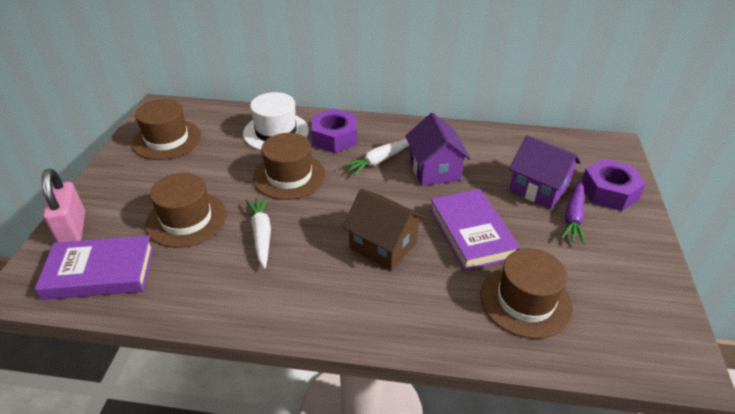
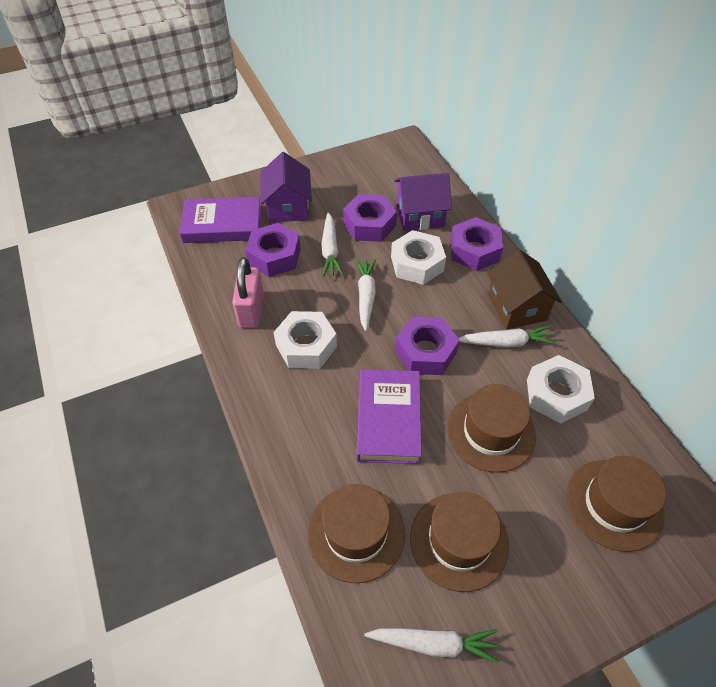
purple carrot: 1 -> 0
purple nut: 2 -> 4
white carrot: 2 -> 4
white hat: 1 -> 0
white nut: 0 -> 3

